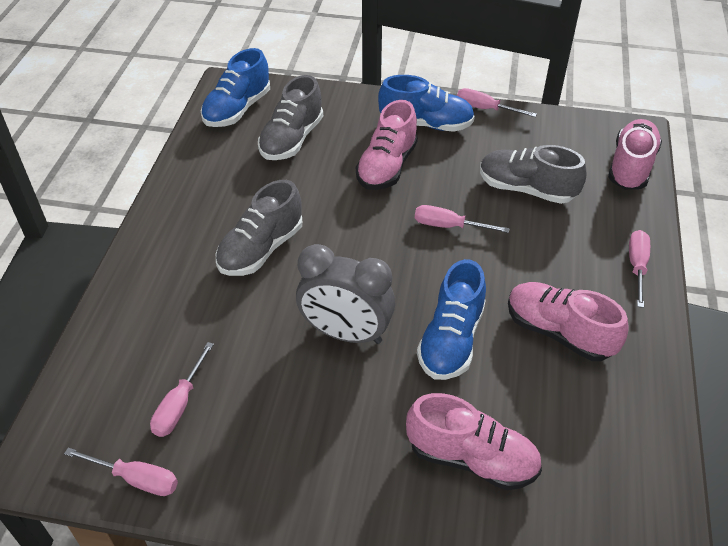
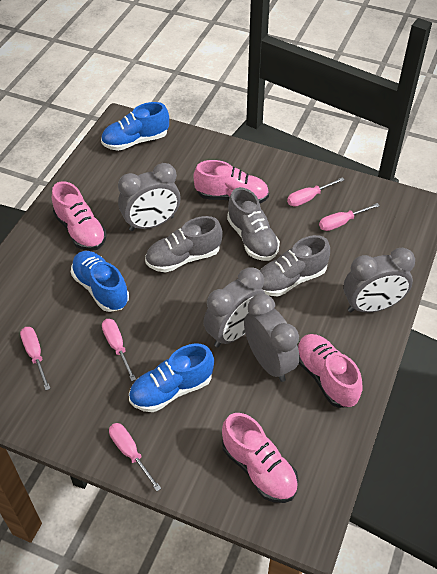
grey clock: 1 -> 4

